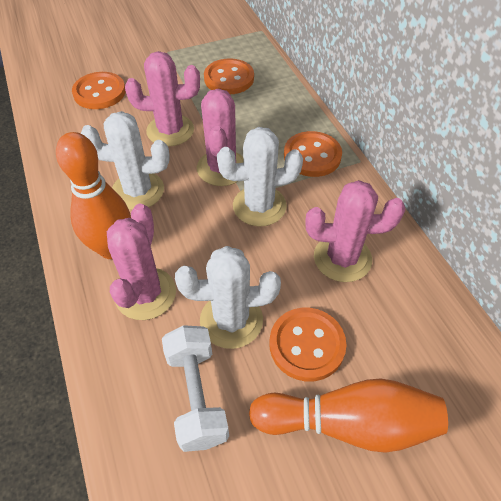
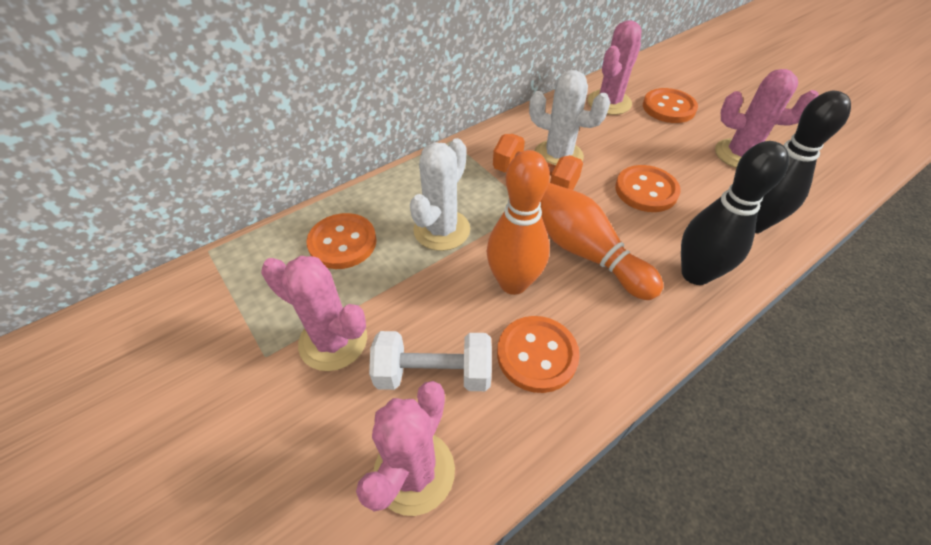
black bowling pin: 0 -> 2
orange dumbbell: 0 -> 1
white cactus: 3 -> 2

